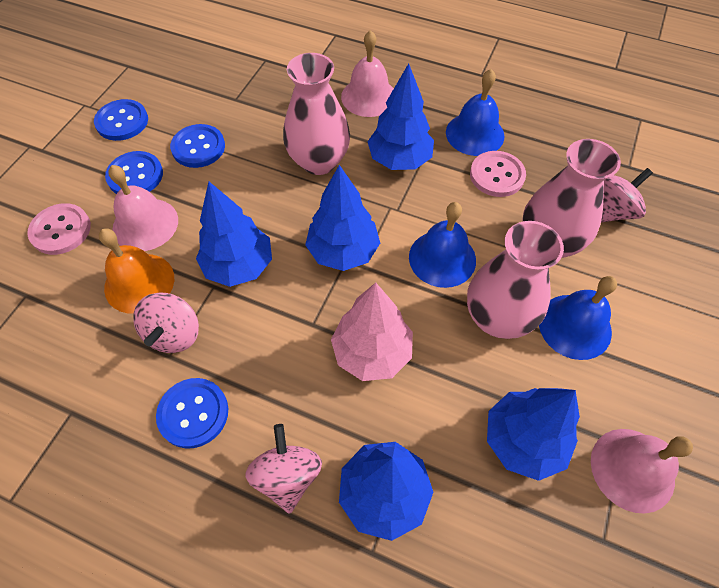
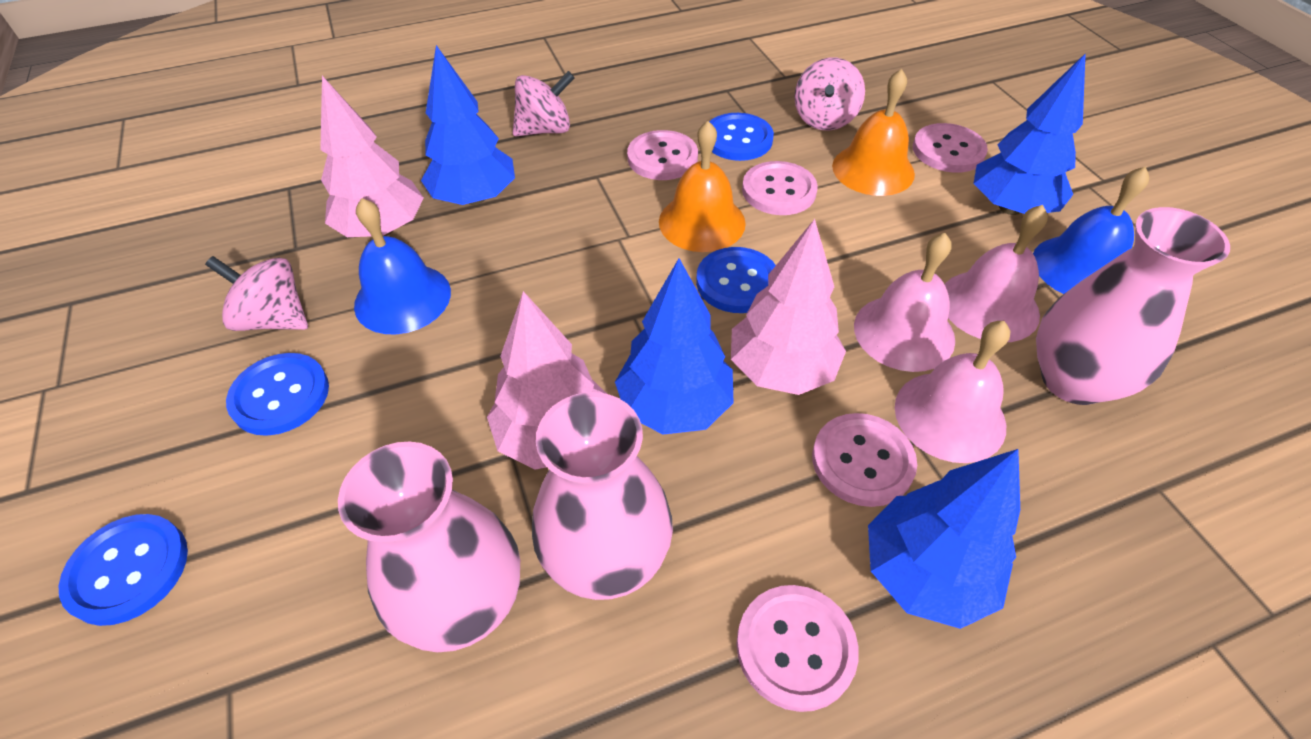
blue bell: 3 -> 2
blue tree: 5 -> 4
orange bell: 1 -> 2
pink button: 2 -> 5
pink tree: 1 -> 3

